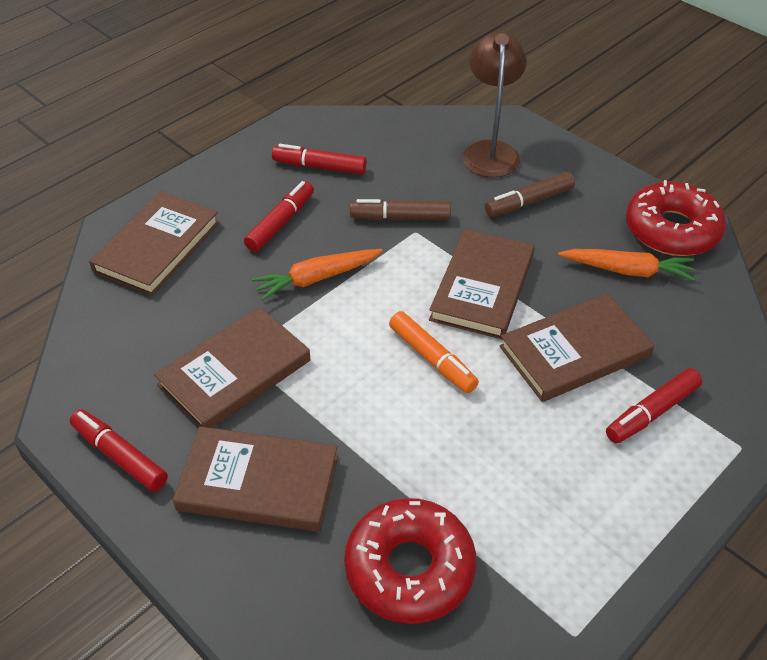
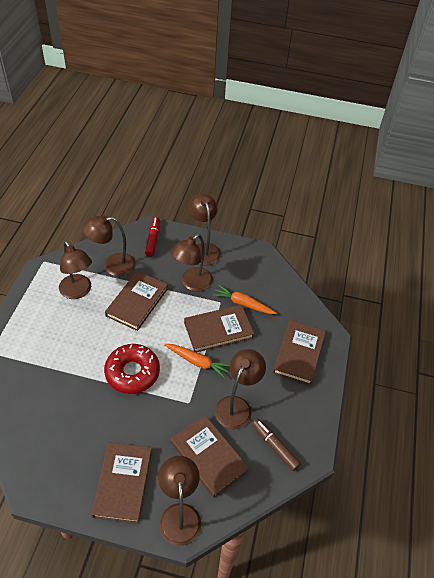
brown lamp: 1 -> 6
brown marker: 2 -> 1
orange marker: 1 -> 0
red donut: 2 -> 1
red marker: 4 -> 1

